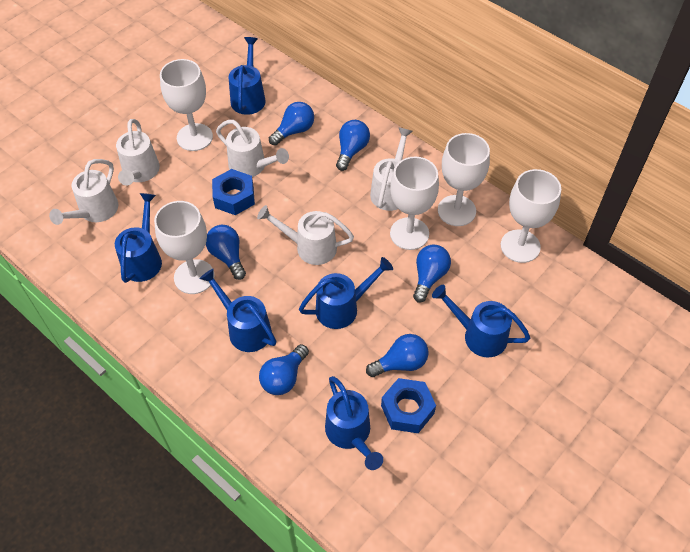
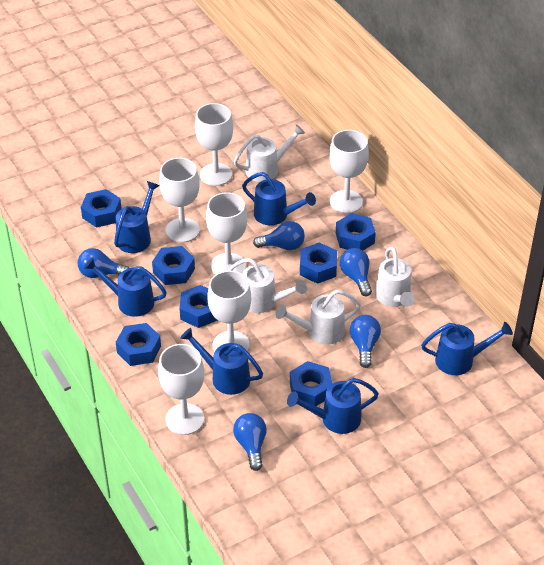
blue light bulb: 6 -> 5
blue nut: 2 -> 7
white goblet: 5 -> 6
white watering can: 5 -> 4

